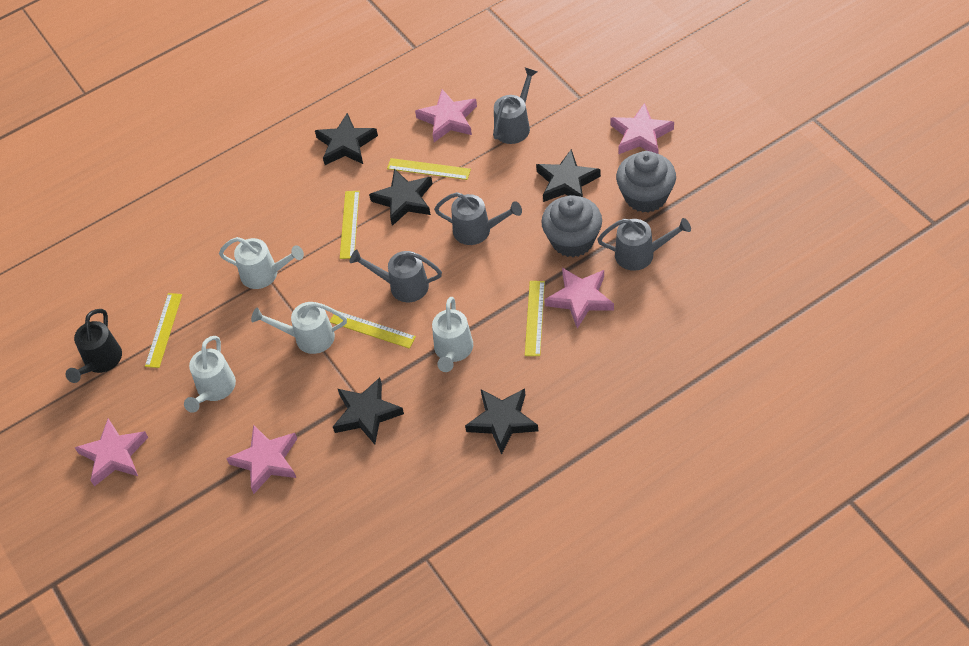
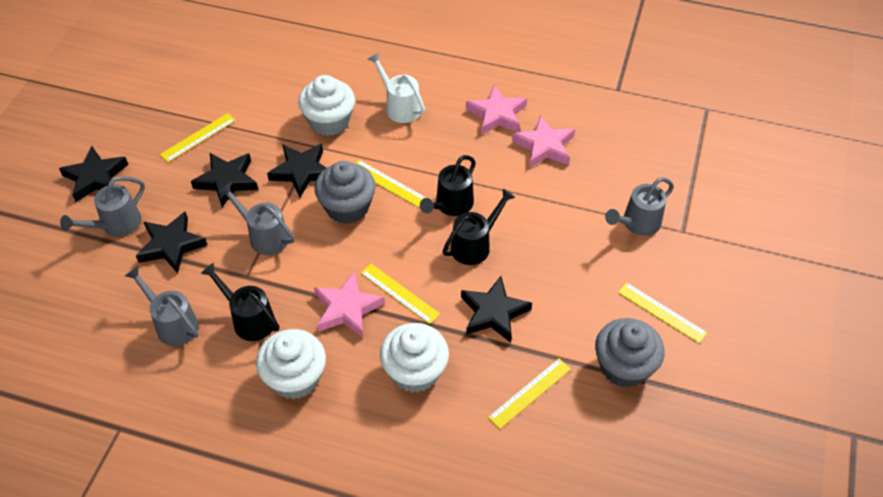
black watering can: 1 -> 3
pink star: 5 -> 3
white cupcake: 0 -> 3
white watering can: 4 -> 1

